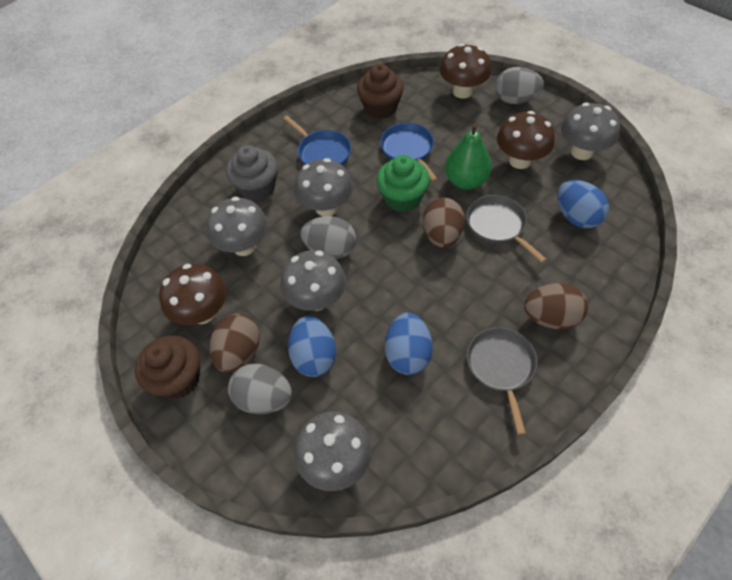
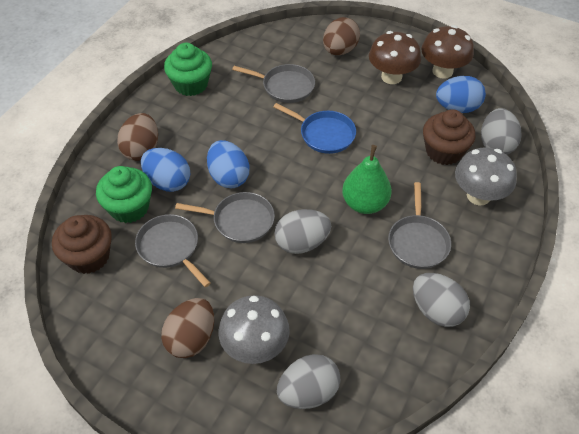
blue pan: 2 -> 1
brown mushroom: 3 -> 2
green cupcake: 1 -> 2
grey cupcake: 1 -> 0
grey egg: 3 -> 4
grey mushroom: 5 -> 2
grey pan: 2 -> 4

